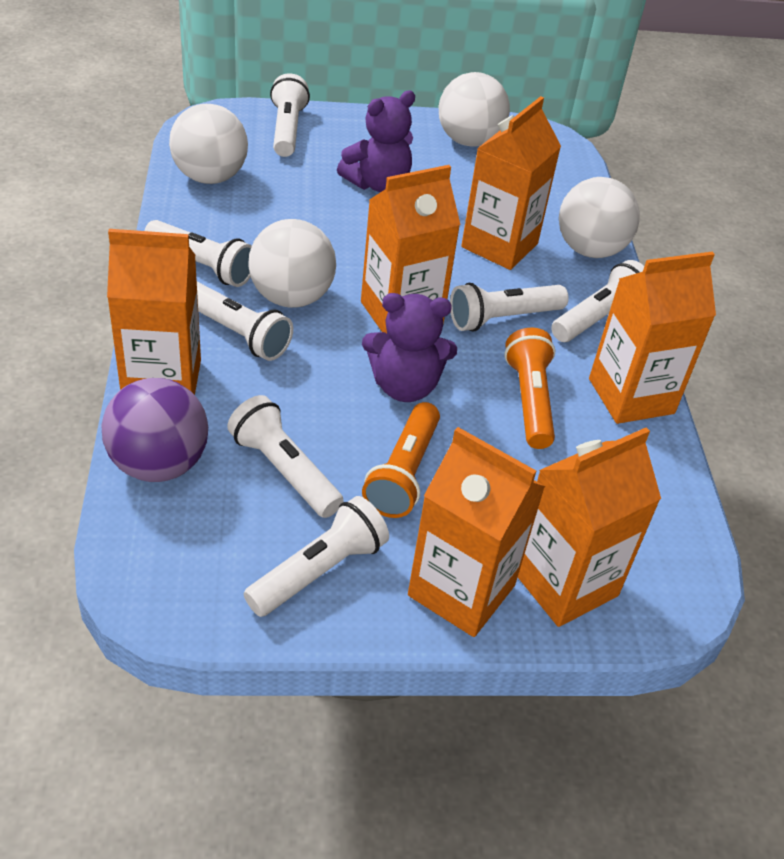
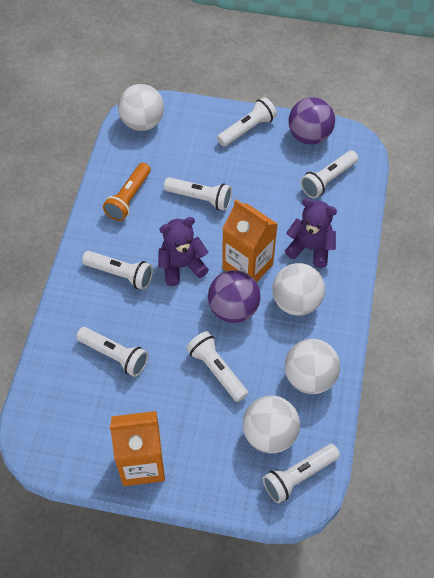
orange carton: 6 -> 2
orange flashlight: 2 -> 1
purple ball: 1 -> 2

